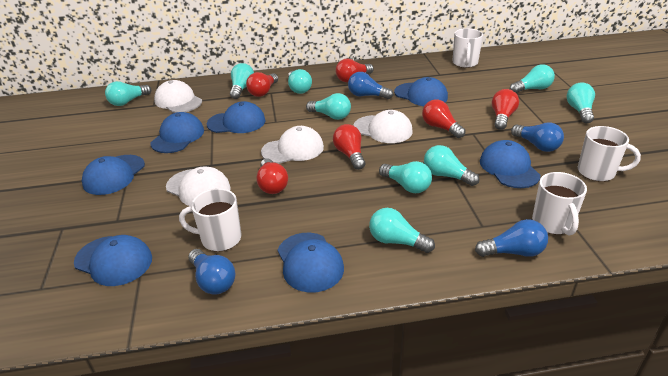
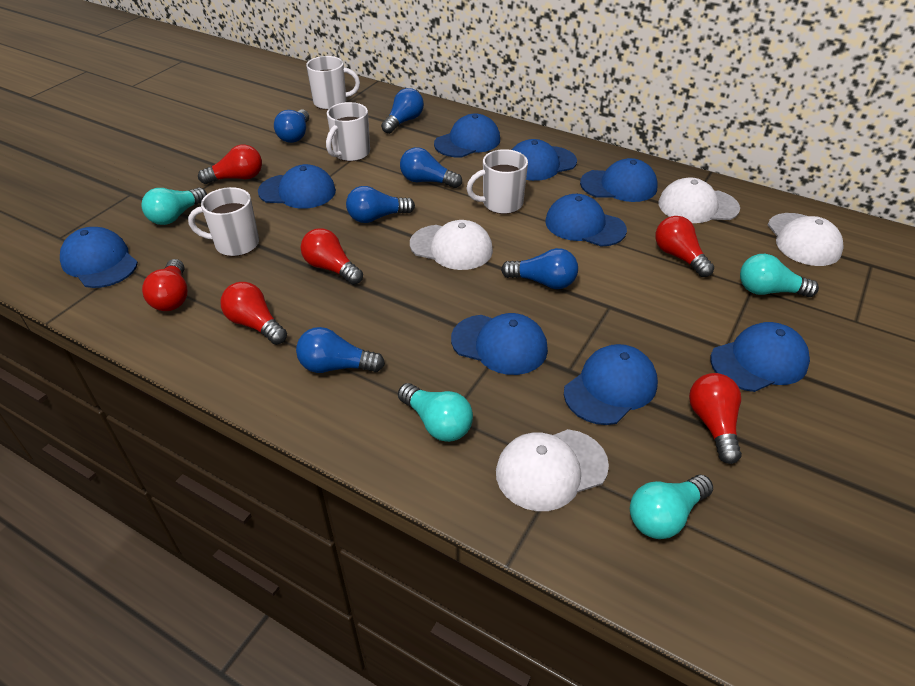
blue cap: 7 -> 9
blue light bulb: 4 -> 6
turquoise light bulb: 9 -> 4

